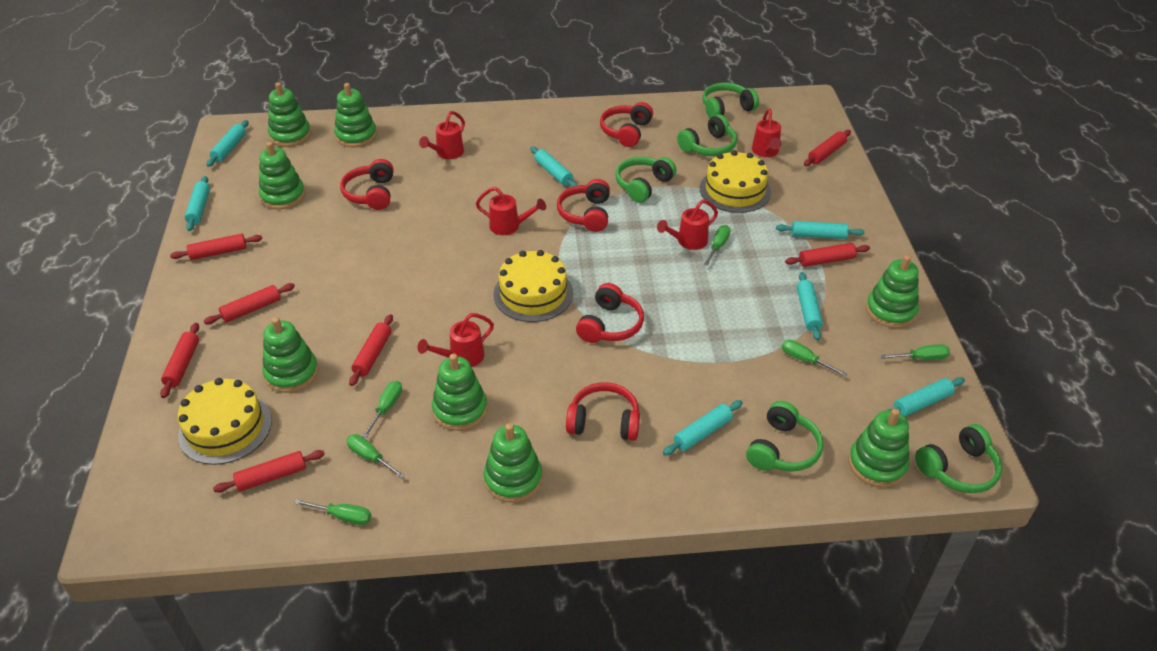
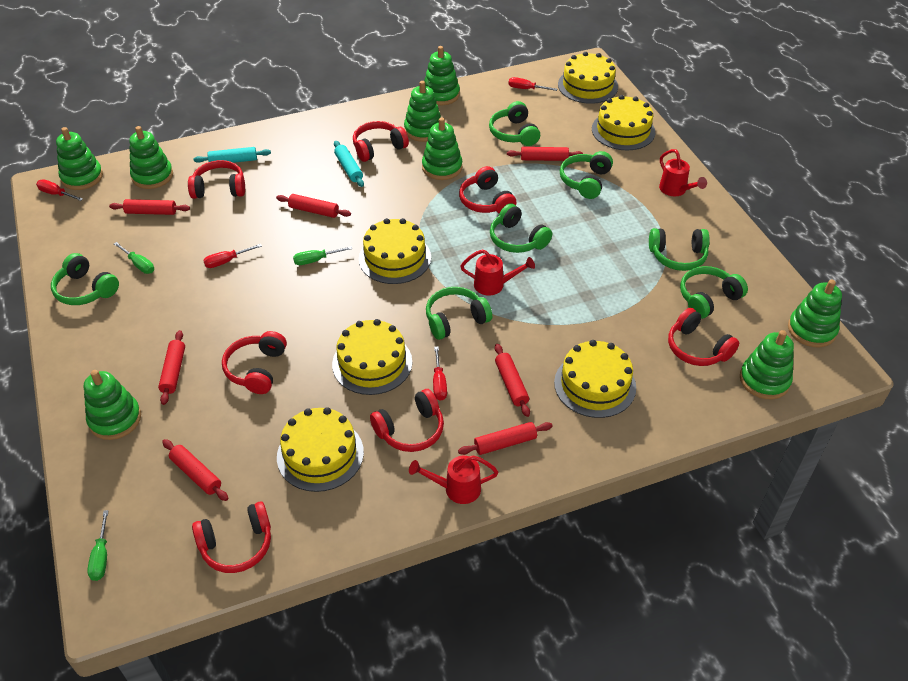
green headphones: 5 -> 7
green screwdriver: 6 -> 3
red headphones: 5 -> 7
red screwdriver: 0 -> 4
red watering can: 5 -> 3
turquoise rolling pin: 7 -> 2
yellow cake: 3 -> 6

